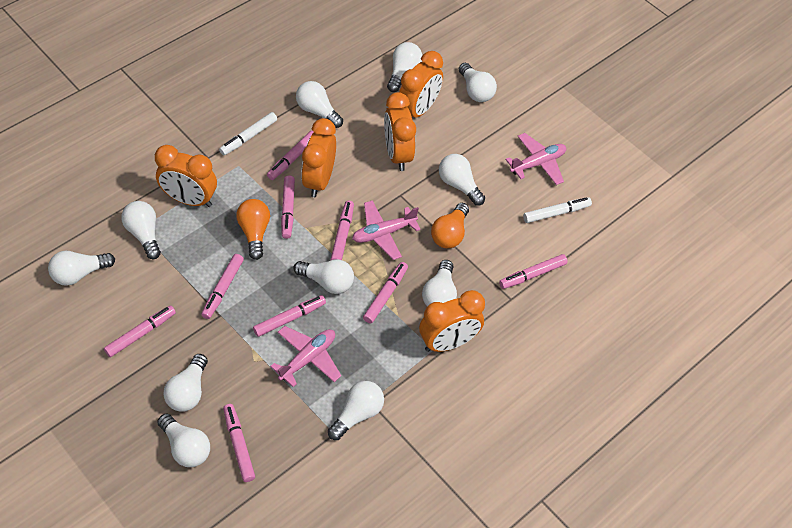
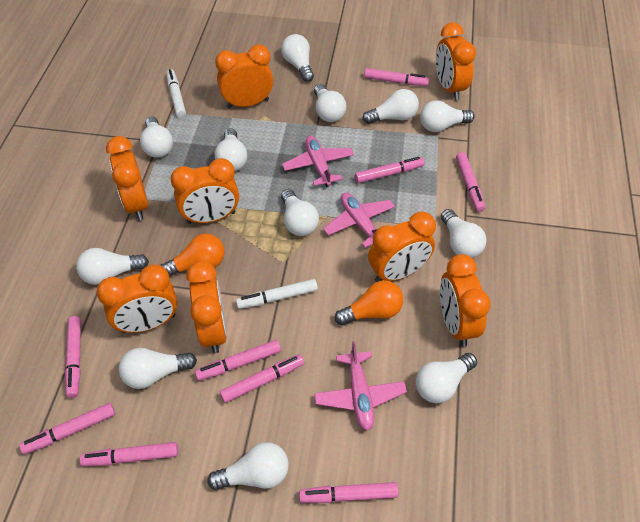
orange clock: 5 -> 8
white light bulb: 11 -> 12

